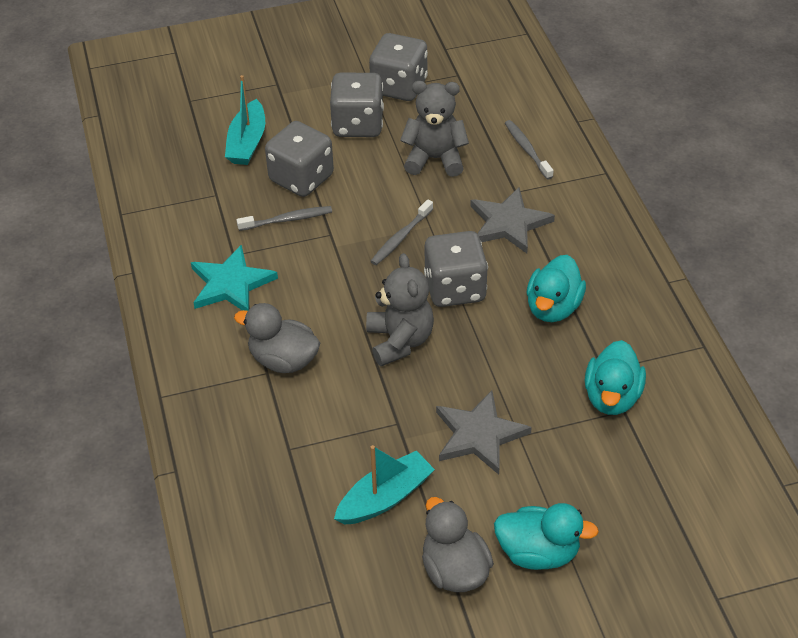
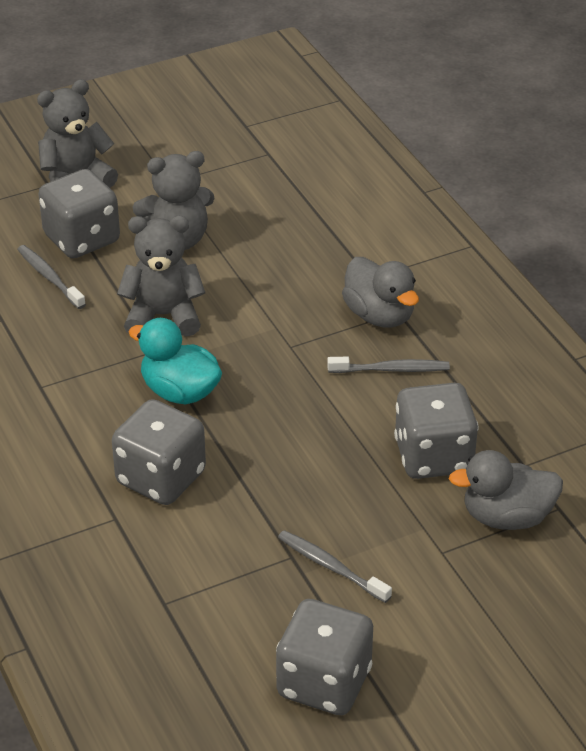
grey star: 2 -> 0
grey teddy bear: 2 -> 3
turquoise boat: 2 -> 0
turquoise duck: 3 -> 1
turquoise star: 1 -> 0

